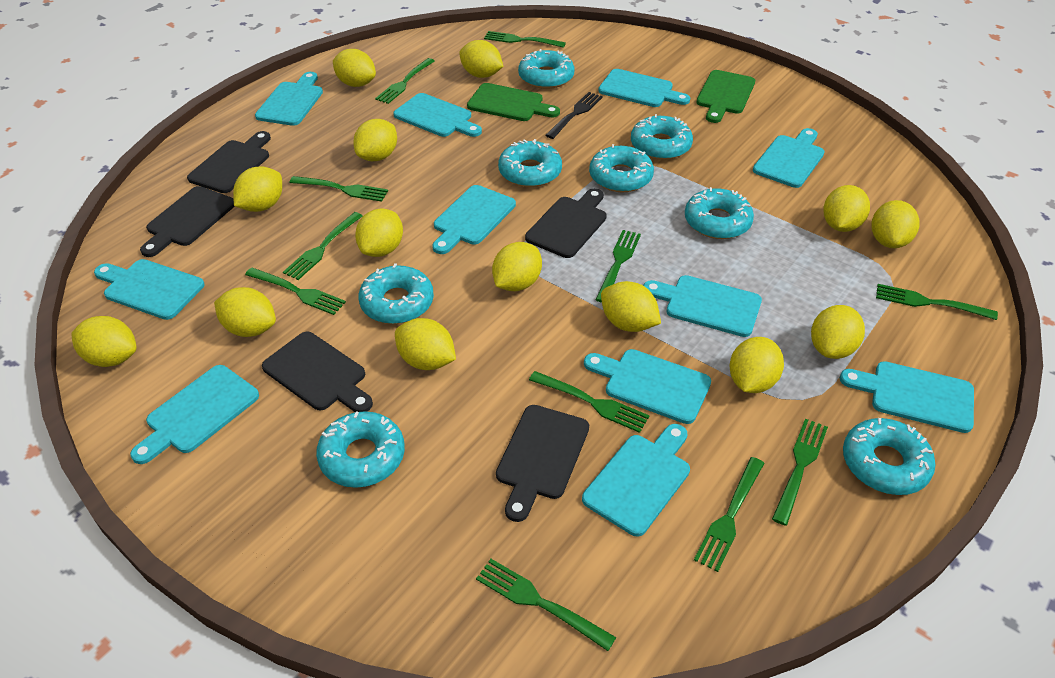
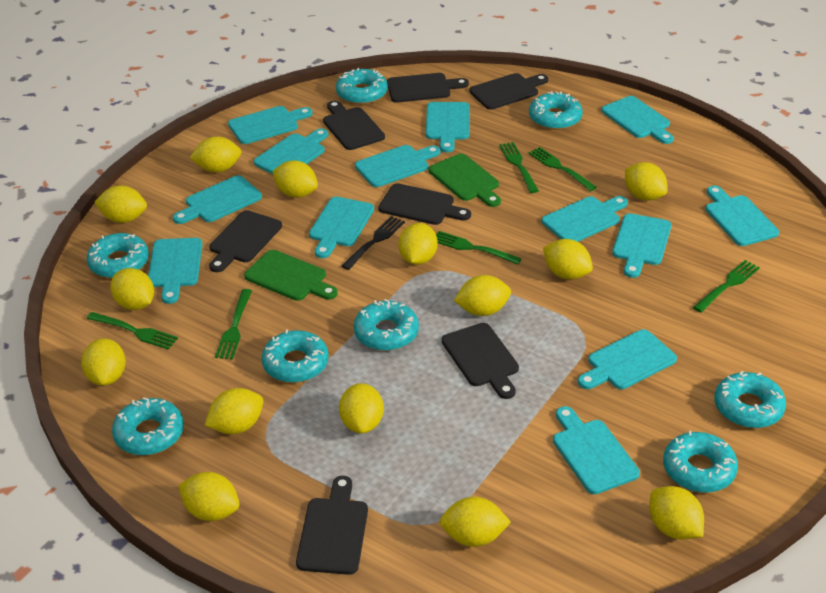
black cutting board: 5 -> 7
green fork: 11 -> 6
turquoise cutting board: 11 -> 13

